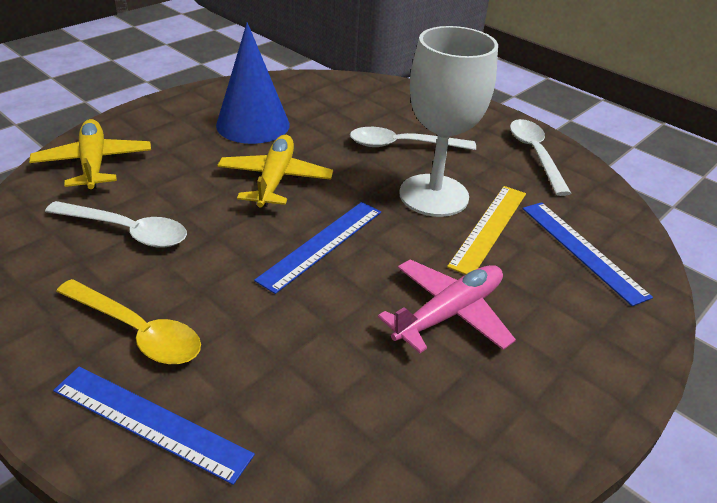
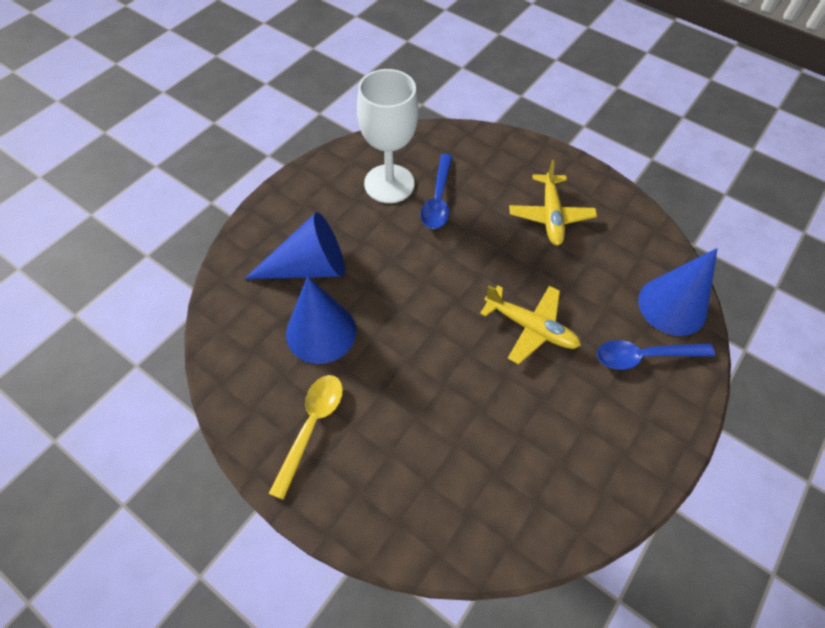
blue cone: 1 -> 3
blue ruler: 3 -> 0
blue spoon: 0 -> 2
pink plane: 1 -> 0
white spoon: 3 -> 0
yellow ruler: 1 -> 0

